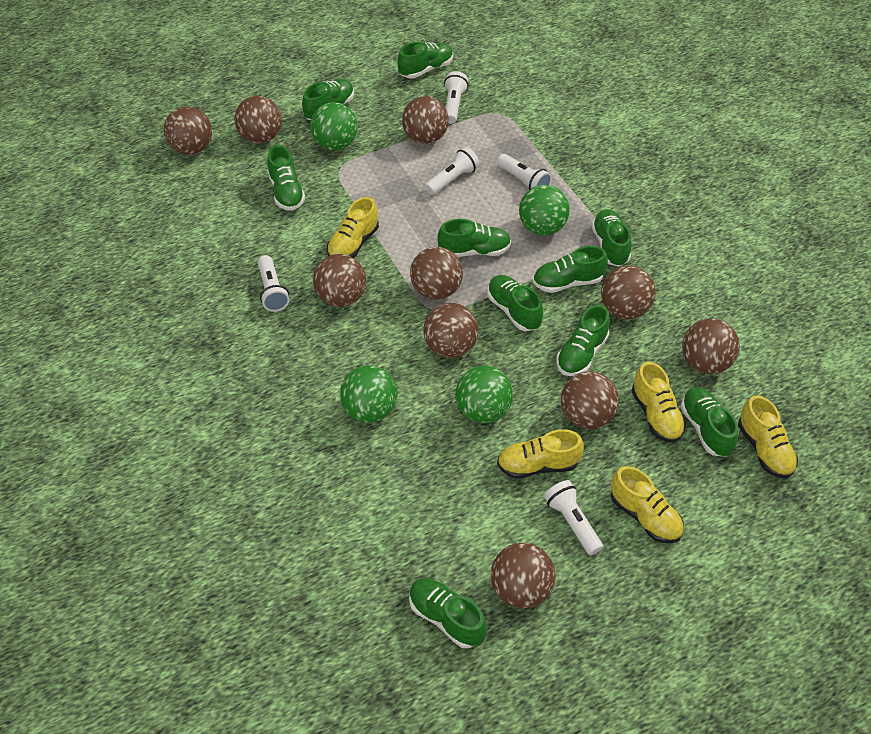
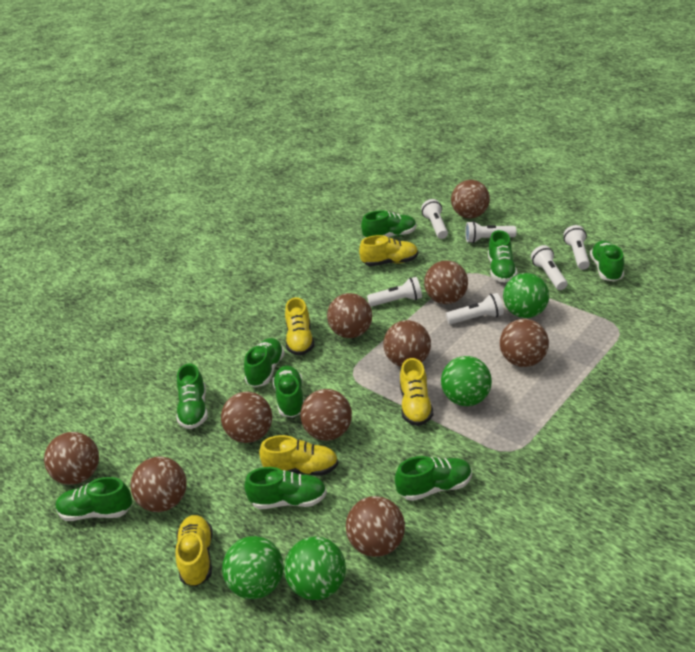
green shoe: 10 -> 9
white flashlight: 5 -> 6

